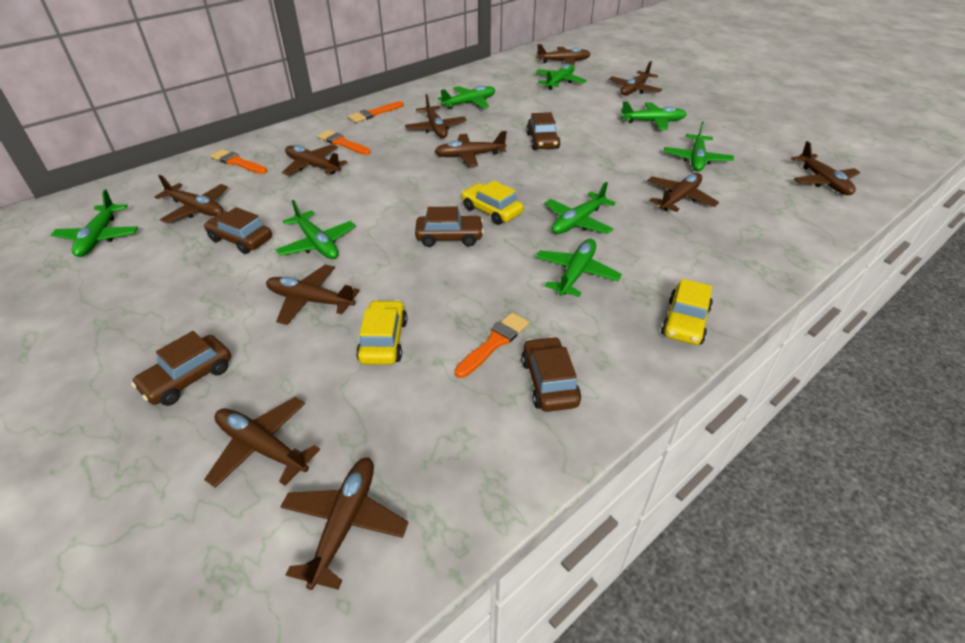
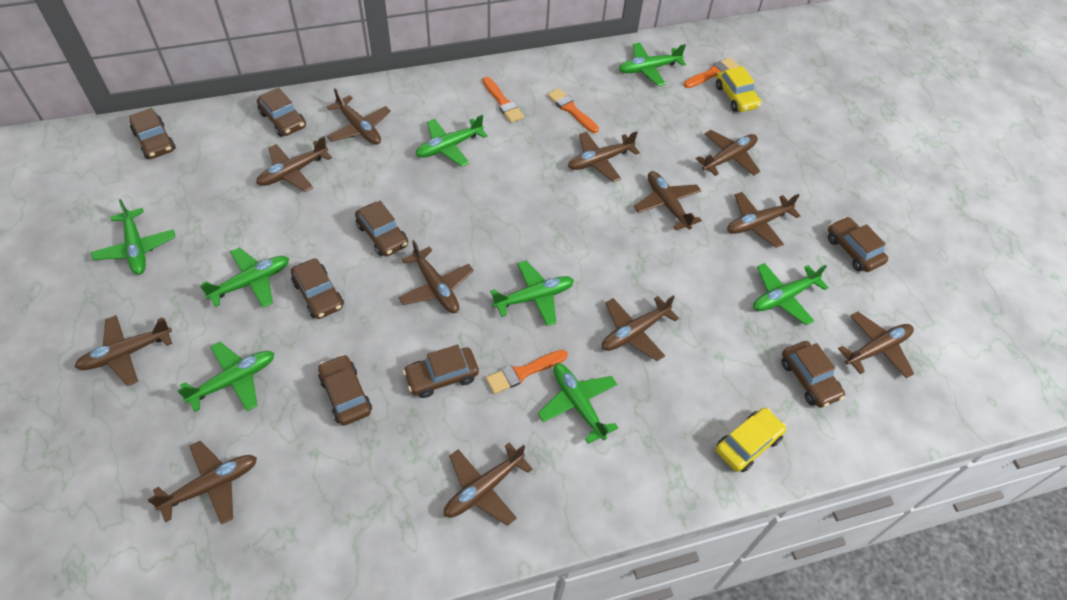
brown car: 5 -> 8
brown plane: 11 -> 12
yellow car: 3 -> 2

